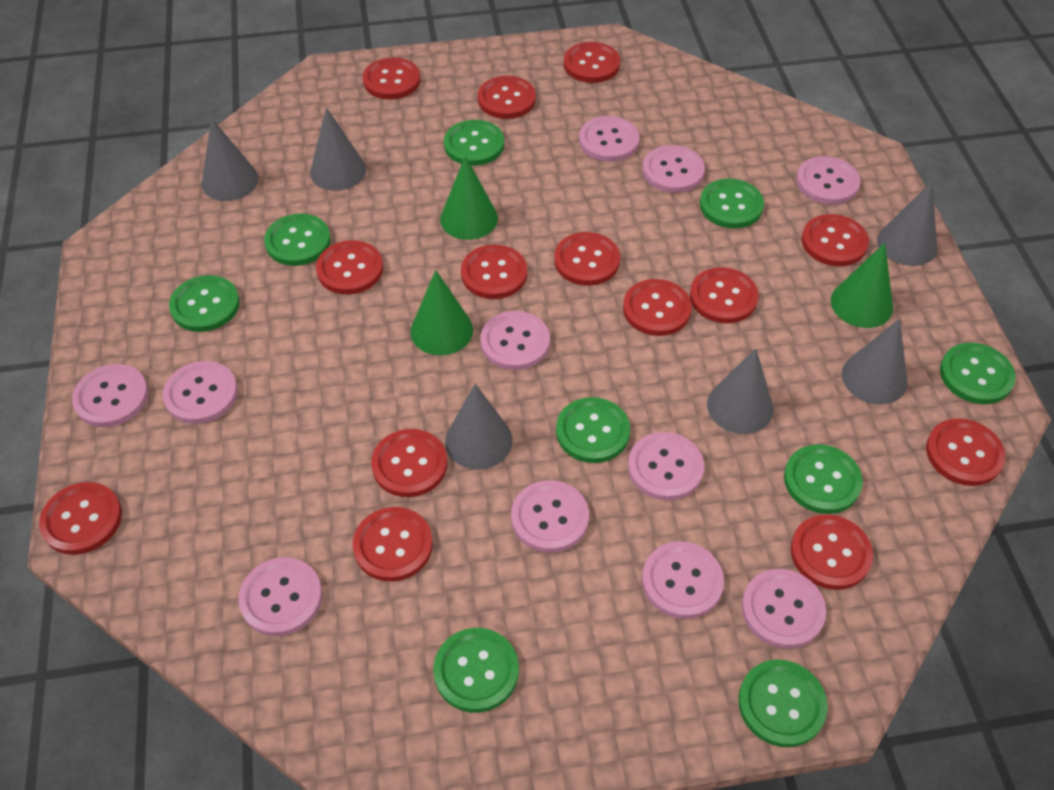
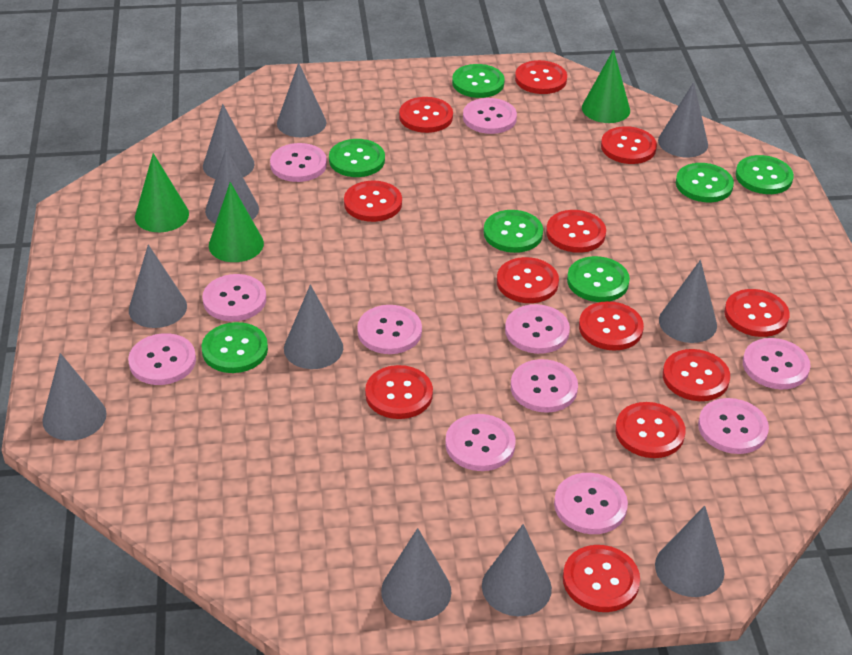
green button: 9 -> 7
grey cone: 6 -> 11
red button: 14 -> 12

